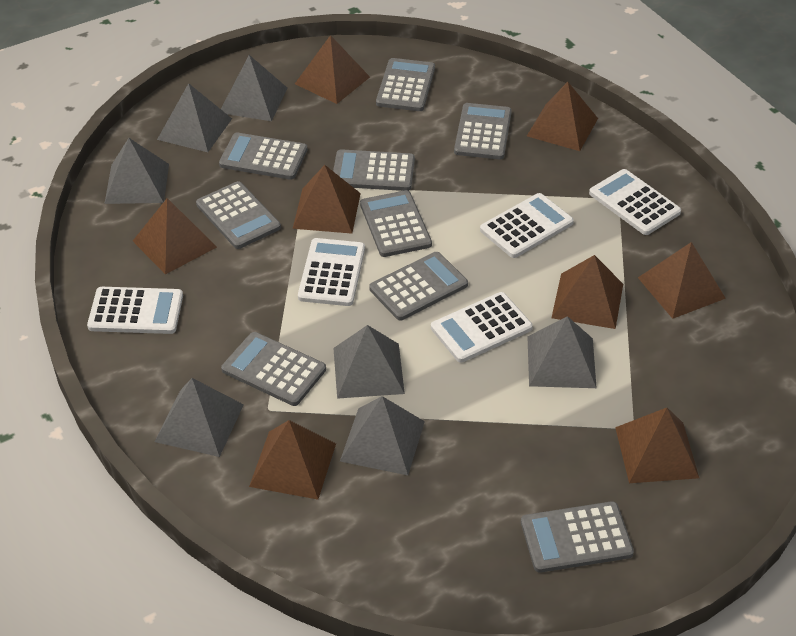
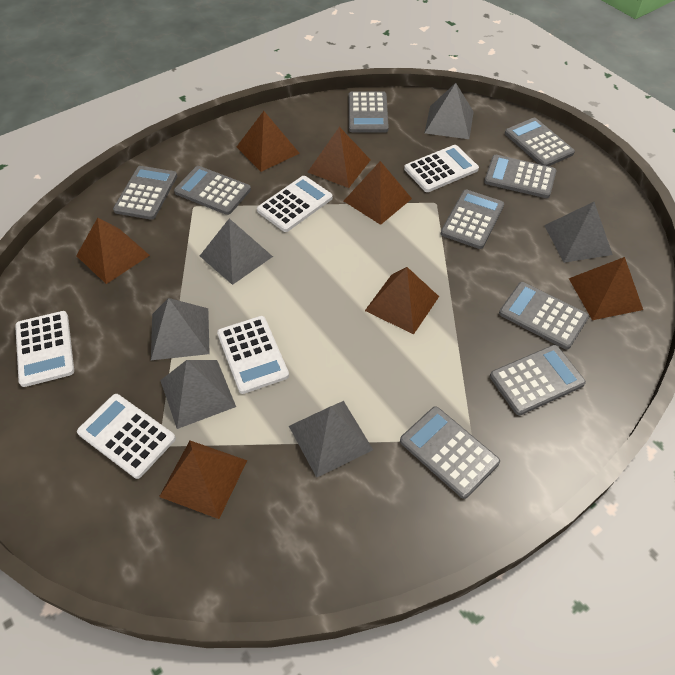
brown pyramid: 8 -> 7
grey pyramid: 7 -> 6

